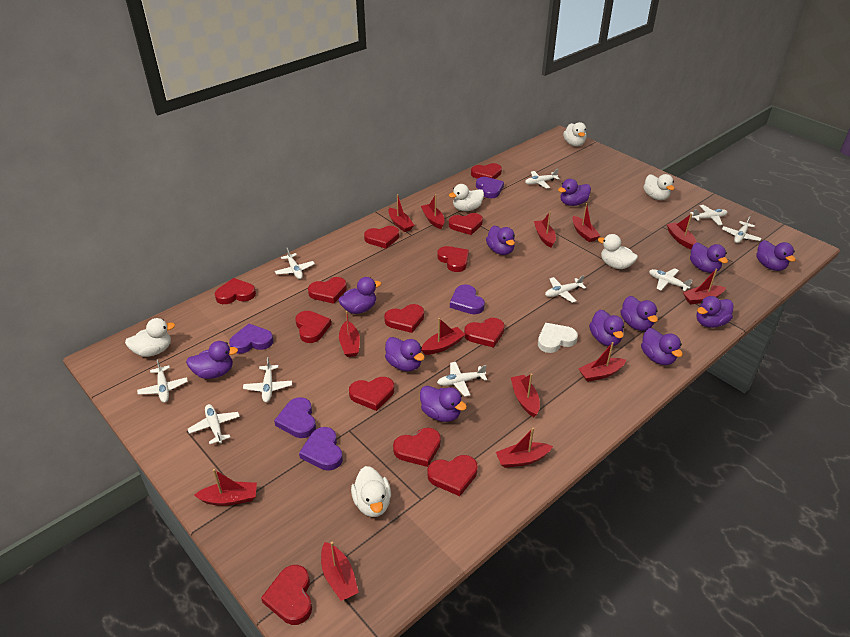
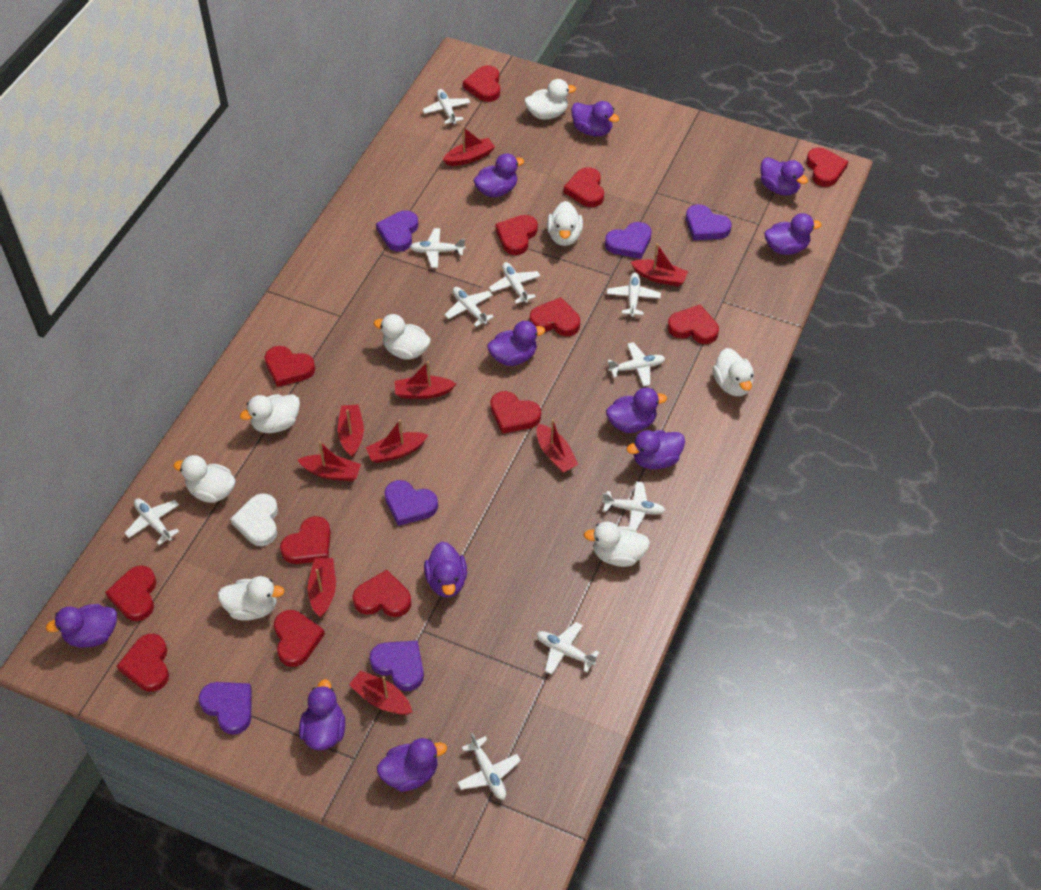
purple duck: 12 -> 11
purple heart: 5 -> 6
red boat: 13 -> 9
white duck: 6 -> 8

